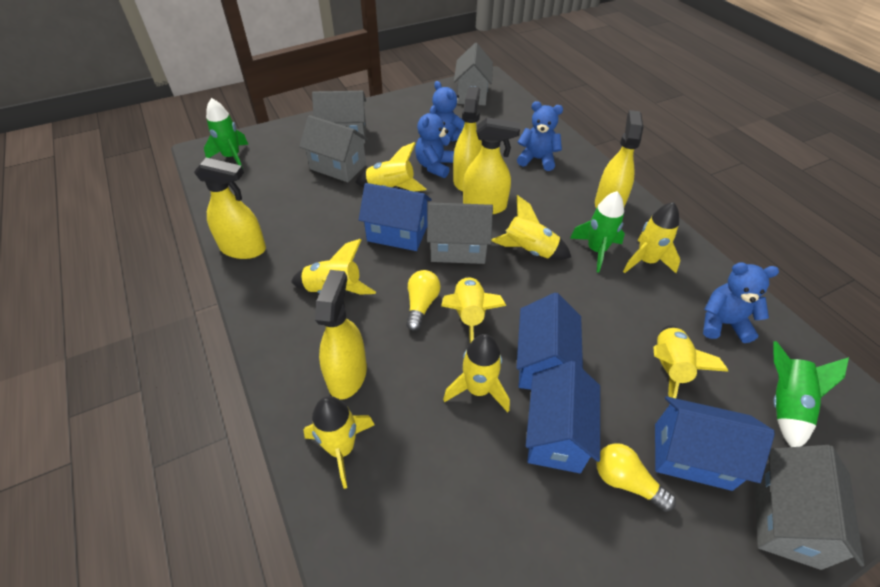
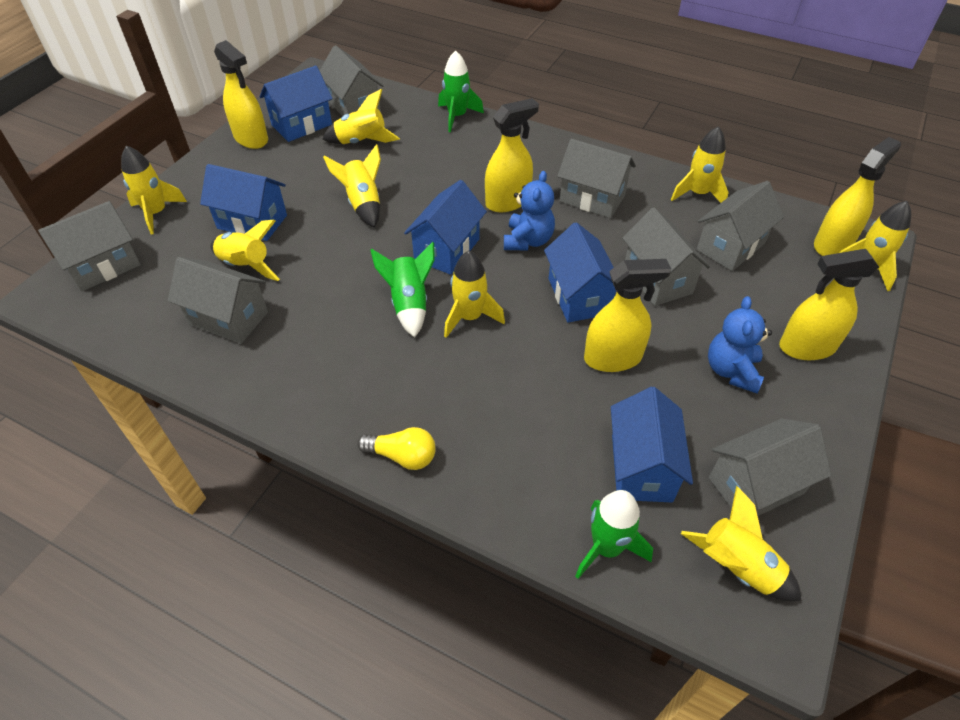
blue house: 4 -> 5
blue teddy bear: 4 -> 2
grey house: 5 -> 7
yellow light bulb: 2 -> 1

